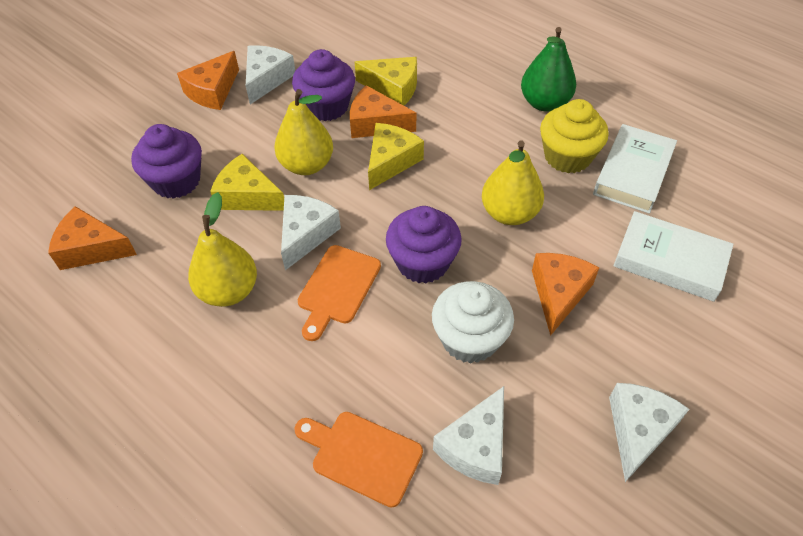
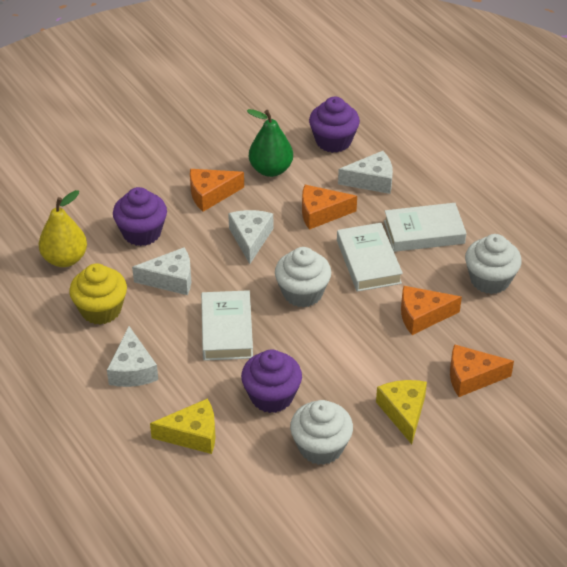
orange cutting board: 2 -> 0
white book: 2 -> 3
white cupcake: 1 -> 3
yellow cheese: 3 -> 2
yellow pear: 3 -> 1

